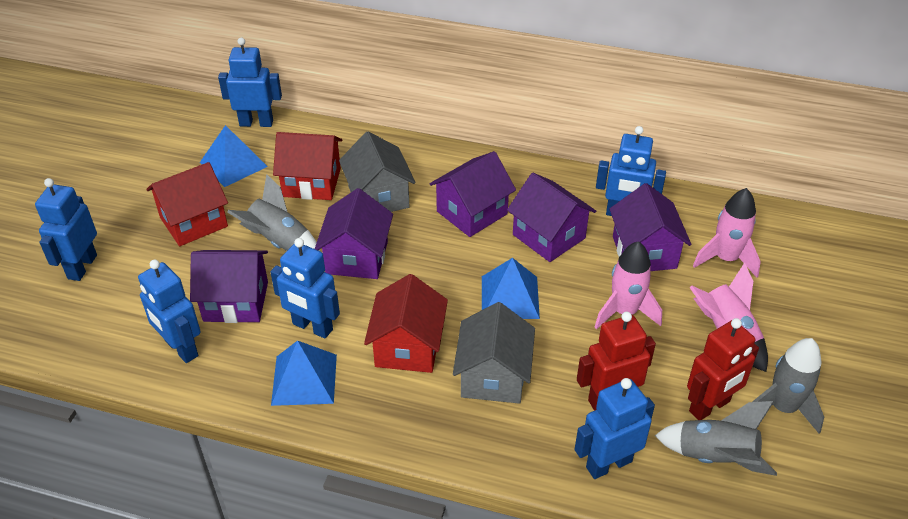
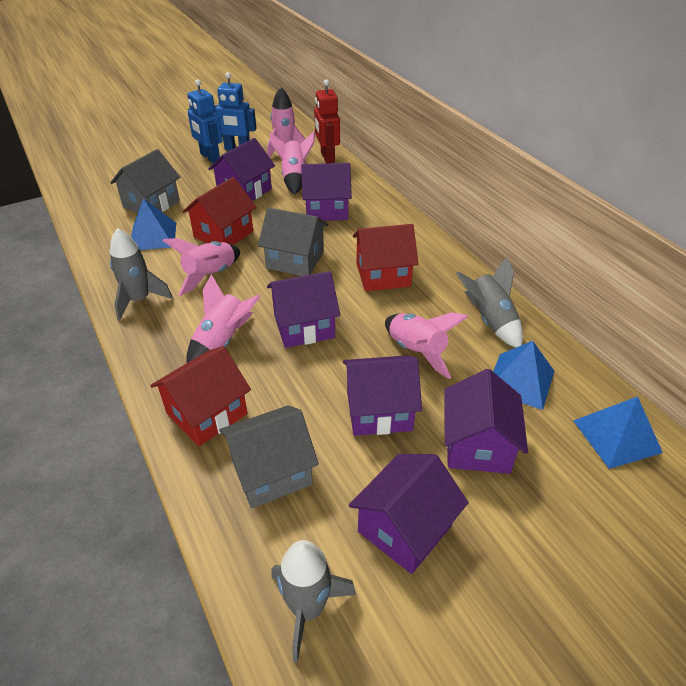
blue robot: 6 -> 2
grey house: 2 -> 3
pink rocket: 3 -> 5
purple house: 5 -> 6
red robot: 2 -> 1

